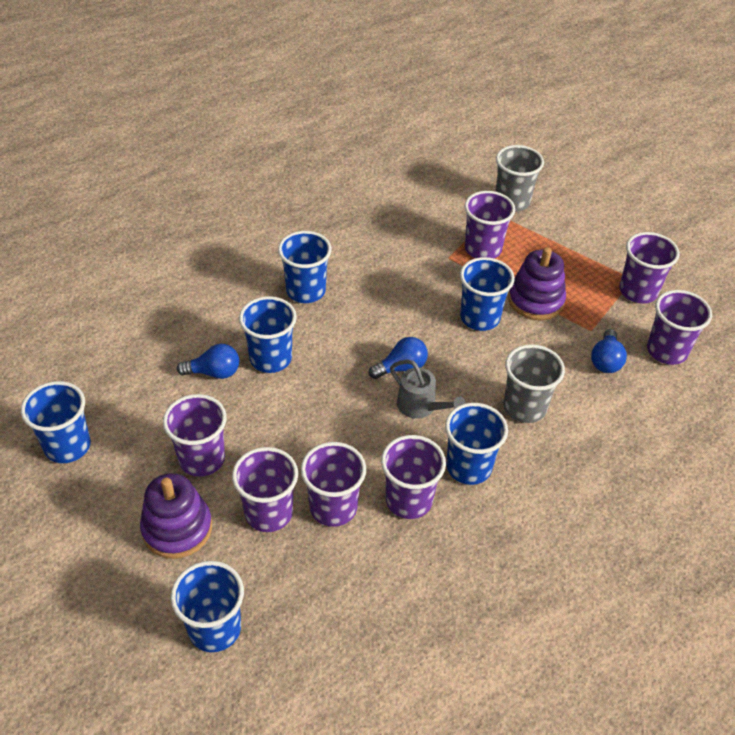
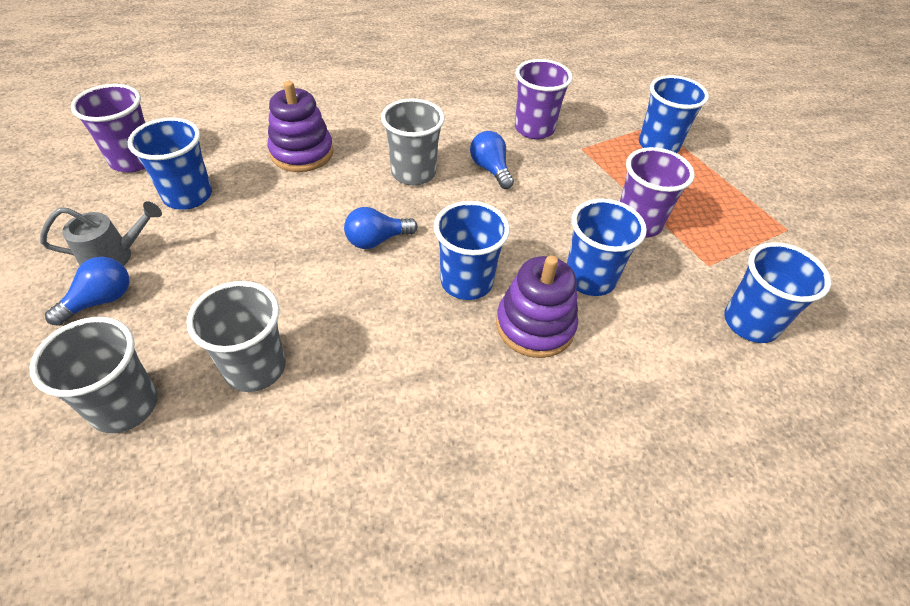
blue cup: 6 -> 5
grey cup: 2 -> 3
purple cup: 7 -> 3

